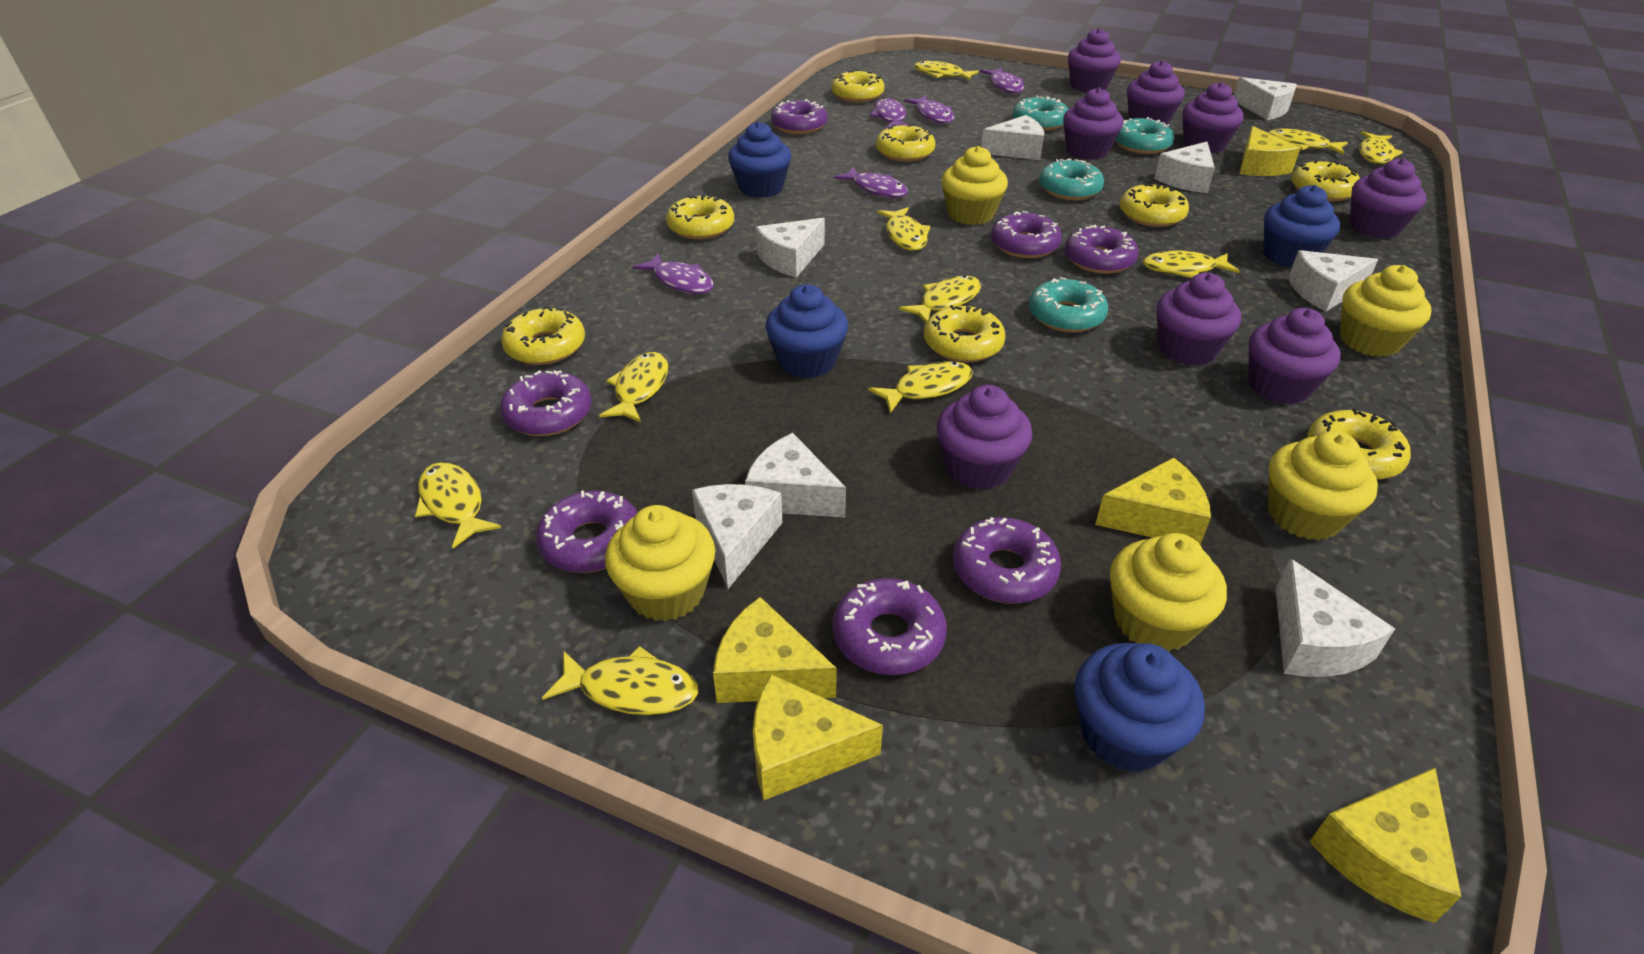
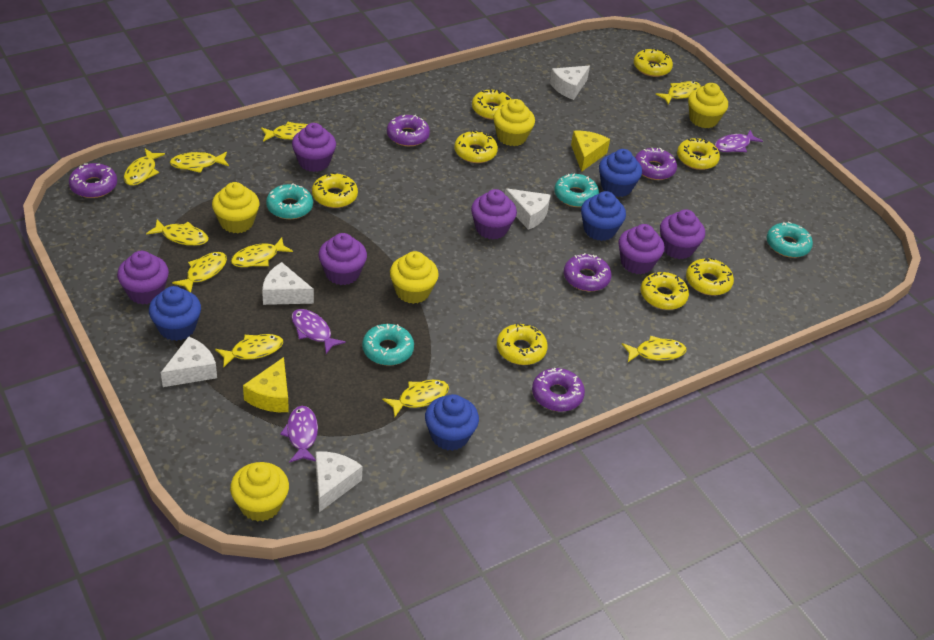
purple cupcake: 8 -> 6
purple donut: 7 -> 5
purple fish: 5 -> 3
white cheese: 8 -> 5
yellow cheese: 5 -> 2

